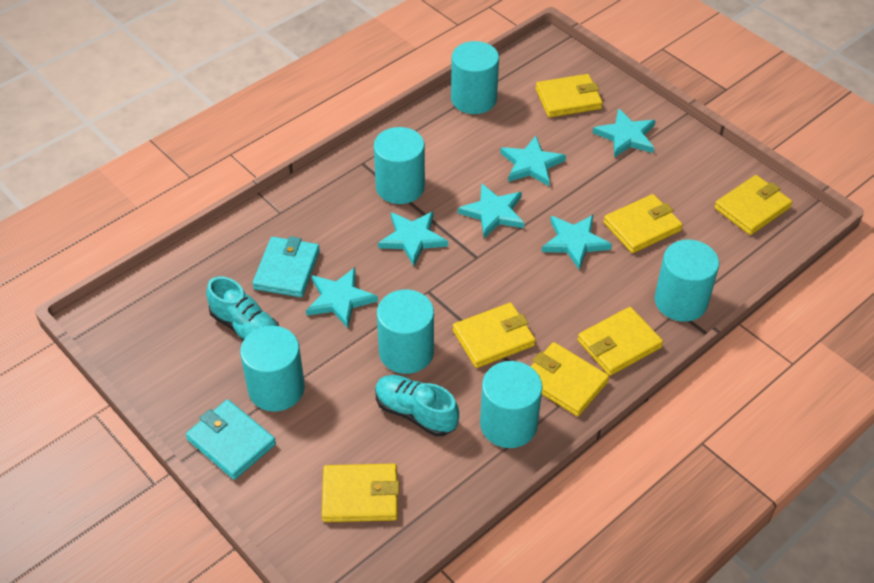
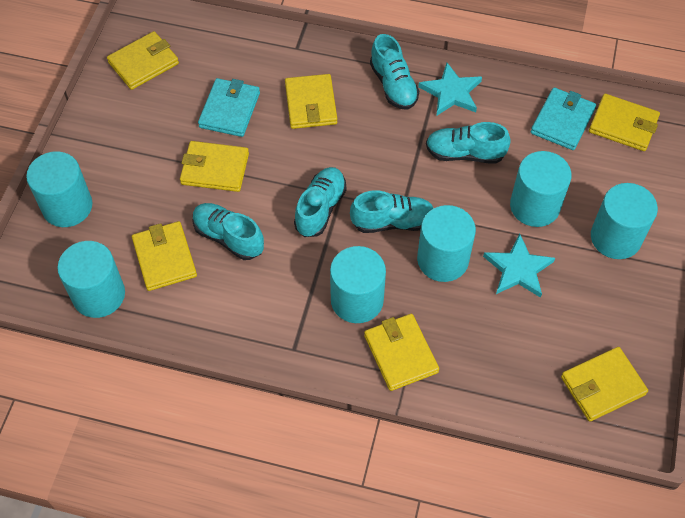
turquoise shoe: 2 -> 5
turquoise star: 6 -> 2

